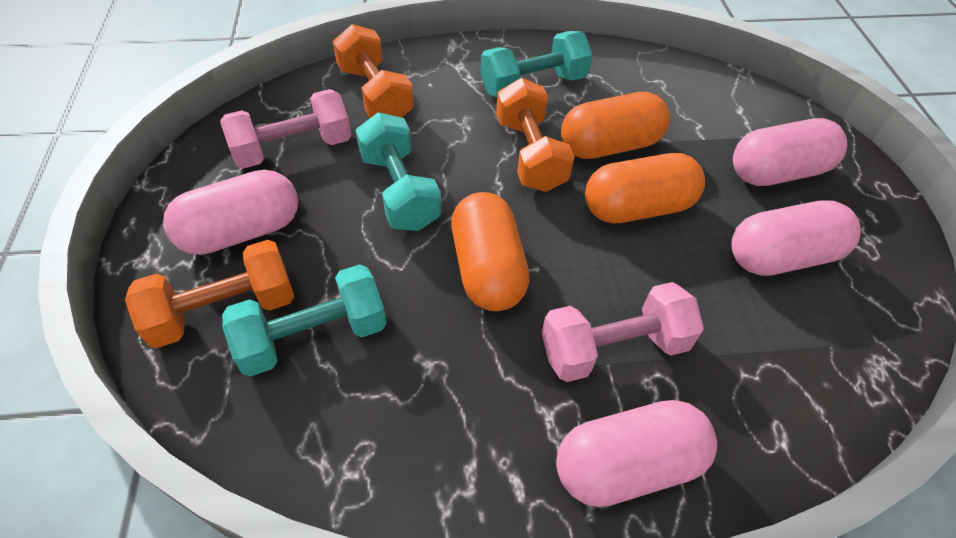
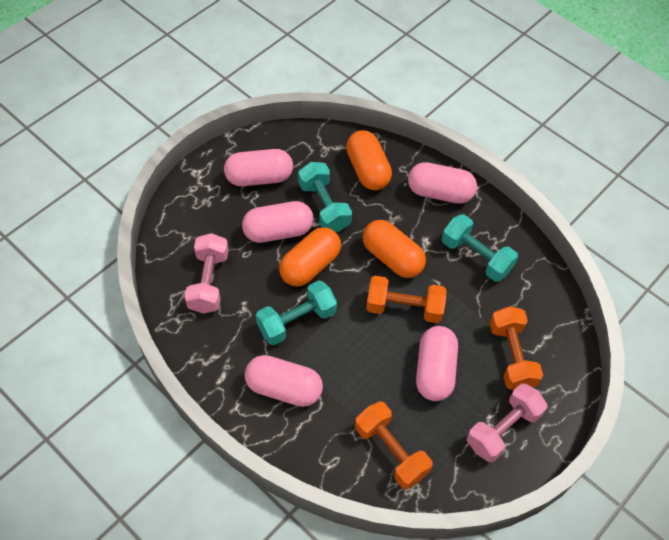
pink capsule: 4 -> 5

